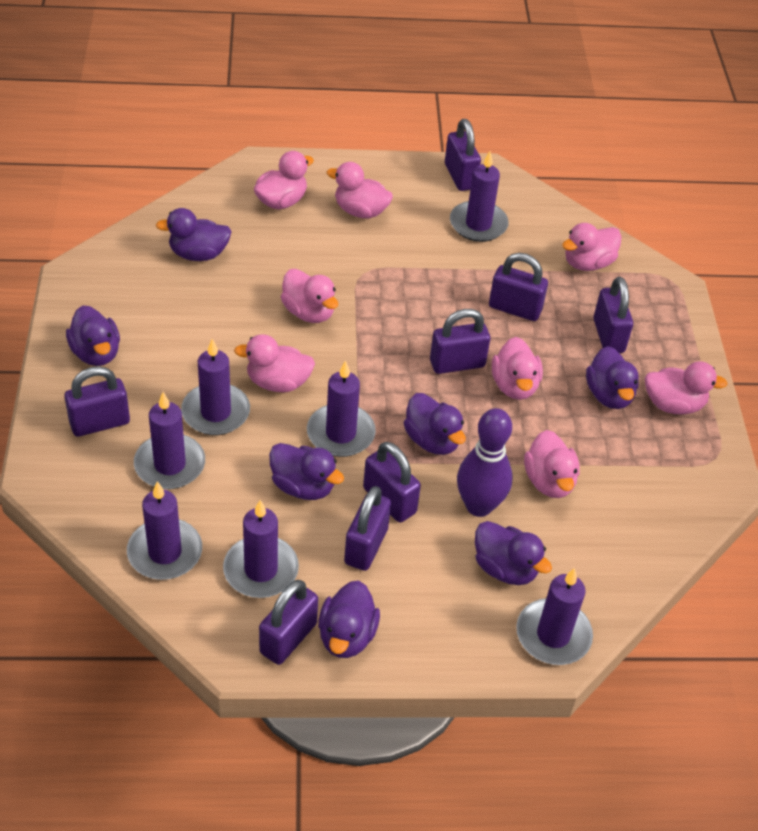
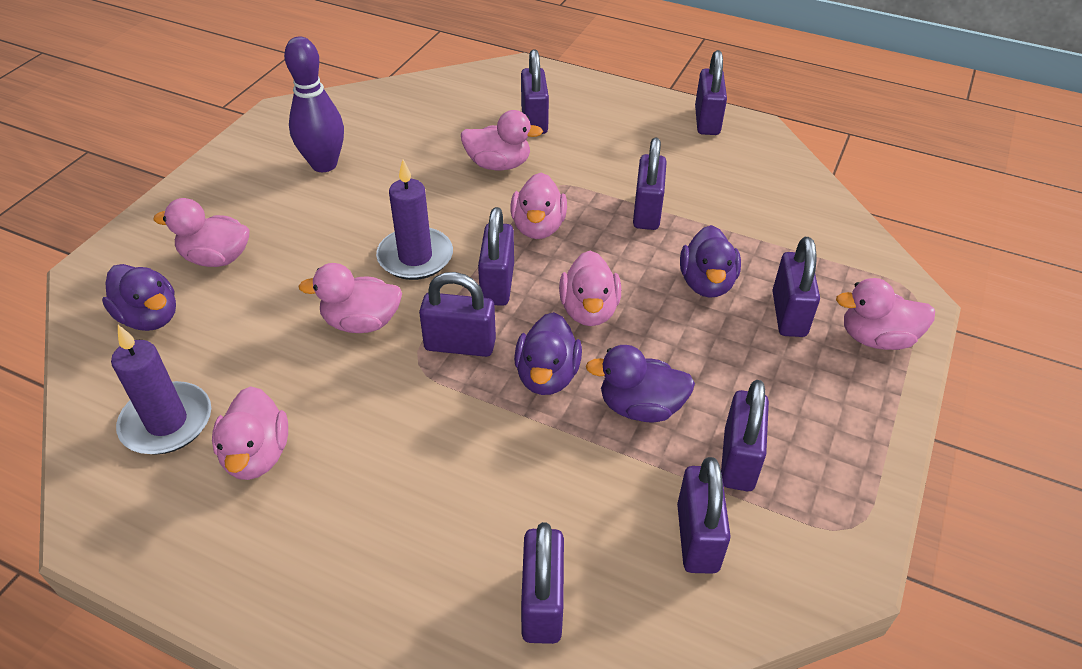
pink duck: 8 -> 7
purple candle: 7 -> 2
purple duck: 7 -> 4
purple padlock: 8 -> 9

